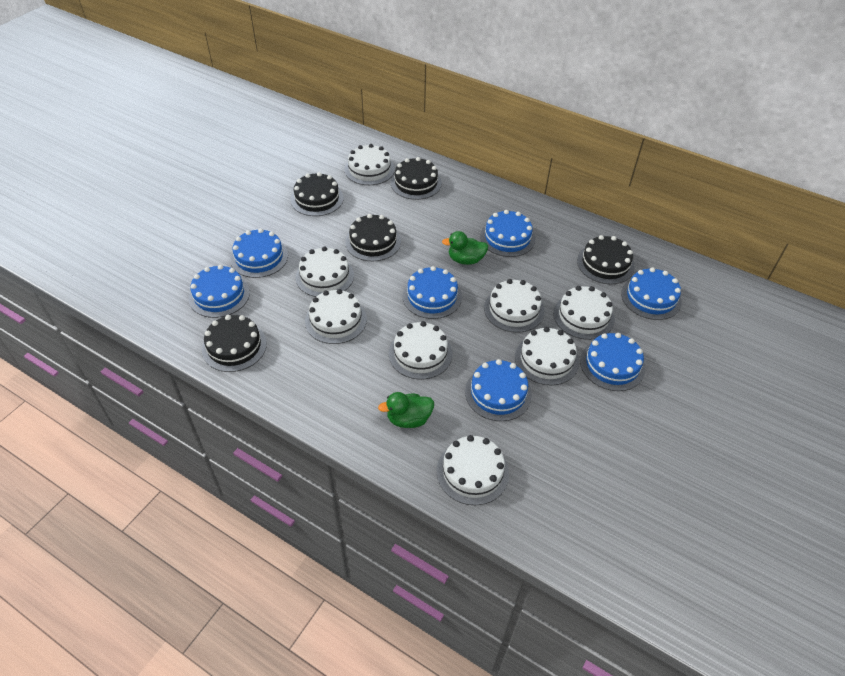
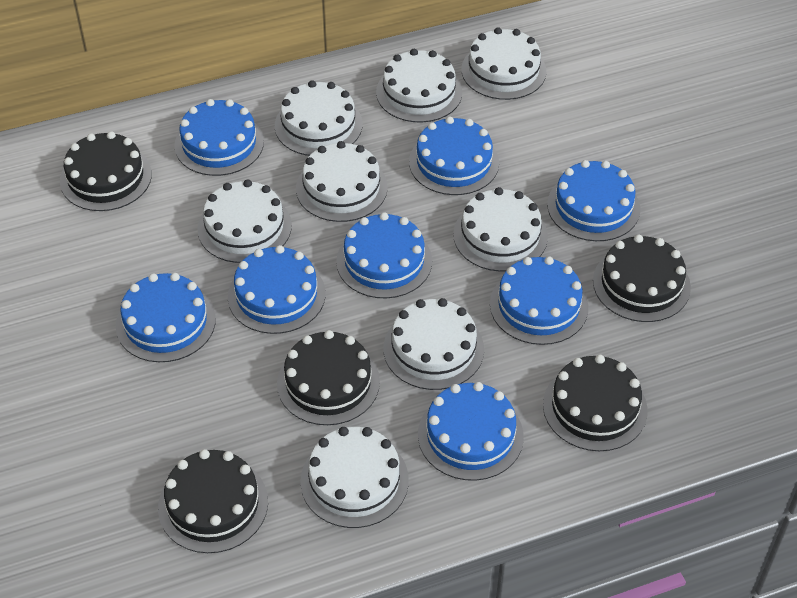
blue cake: 7 -> 8
green duck: 2 -> 0

